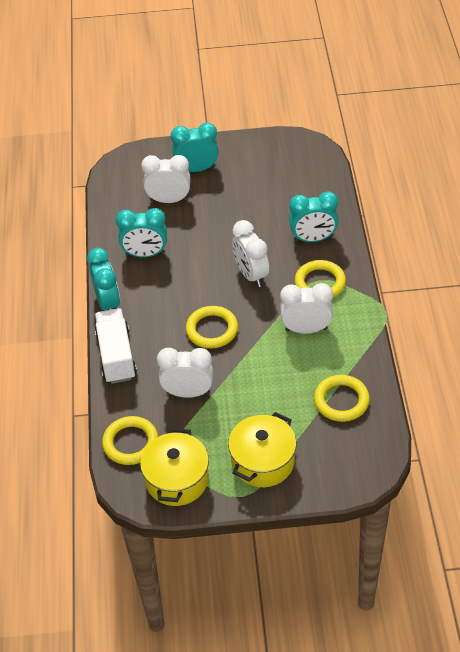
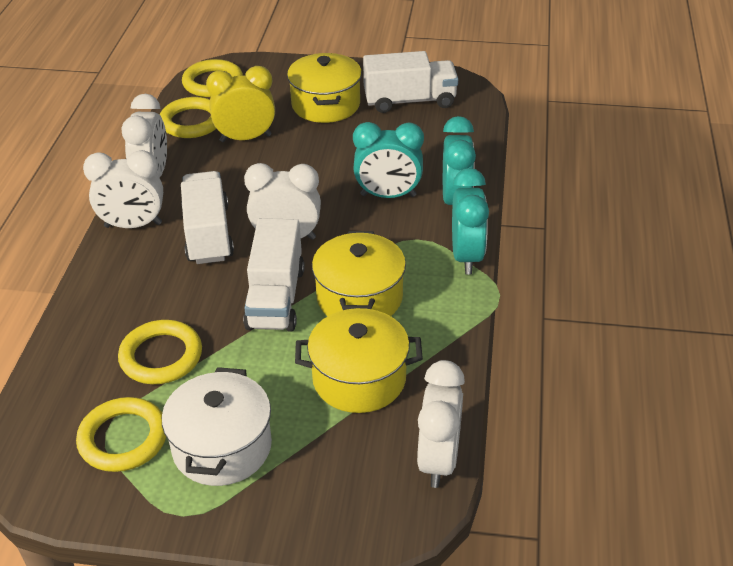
turquoise clock: 4 -> 3
white pot: 0 -> 1
white truck: 1 -> 3
yellow clock: 0 -> 1
yellow pot: 2 -> 3

